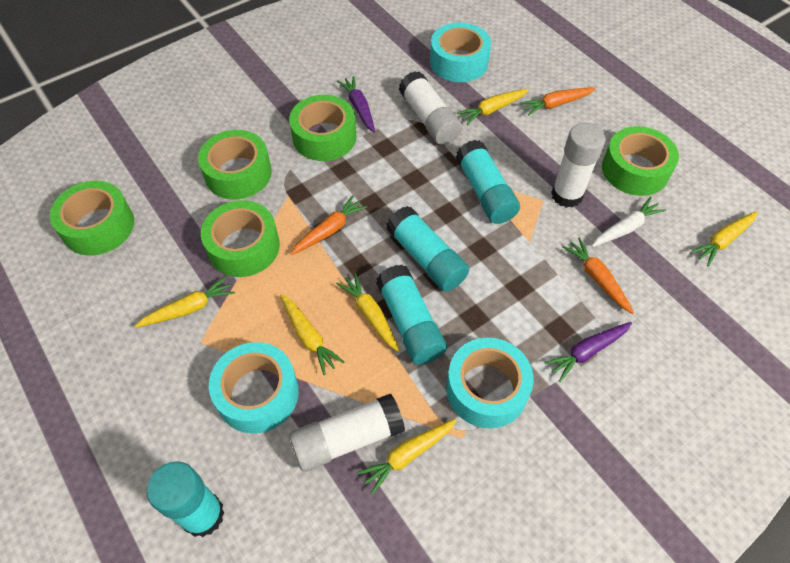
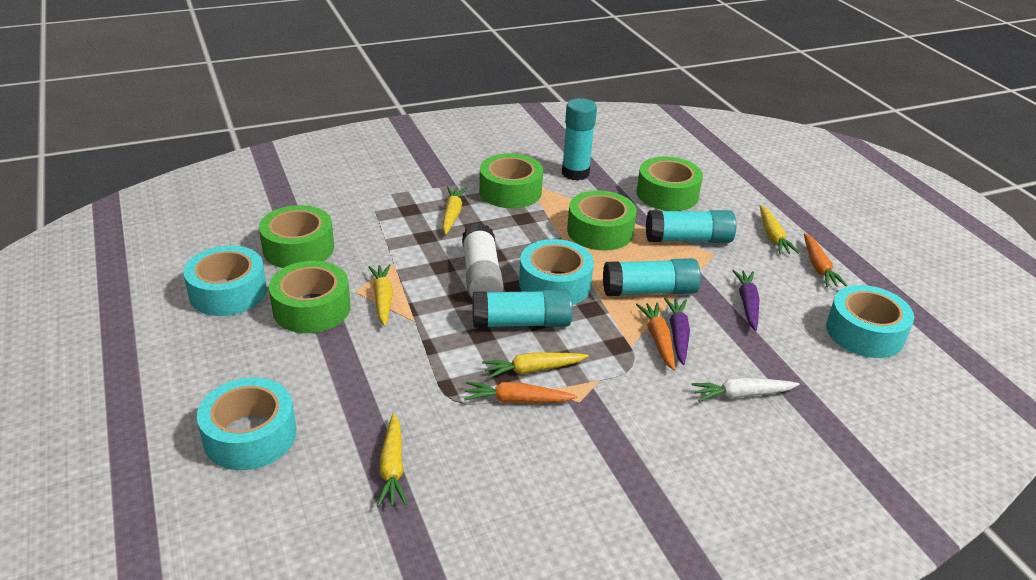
turquoise tape: 3 -> 4
white glue stick: 3 -> 1
yellow carrot: 6 -> 5

